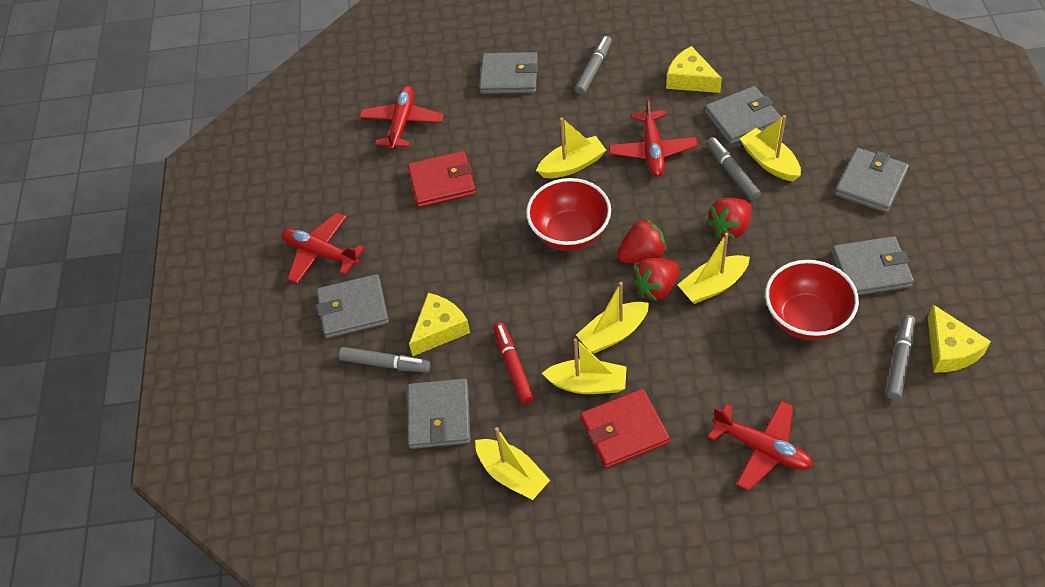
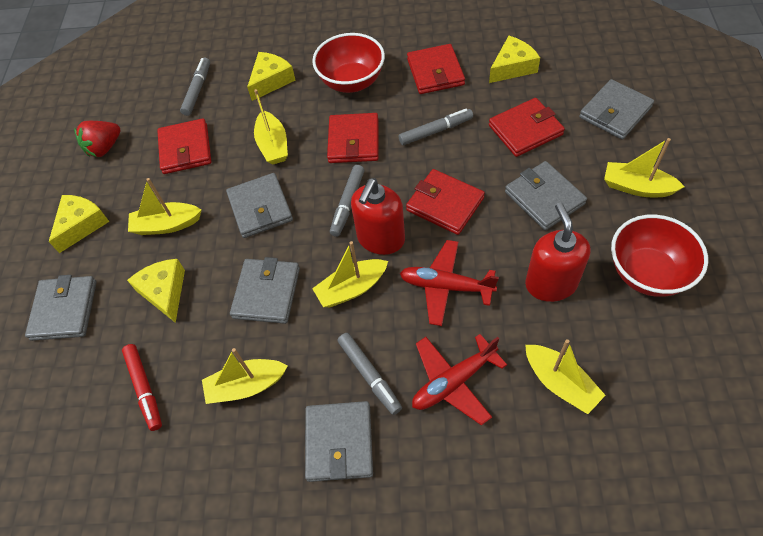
red plane: 4 -> 2
red soap dispenser: 0 -> 2
red strawberry: 3 -> 1
red wallet: 2 -> 5
yellow cheese: 3 -> 4

